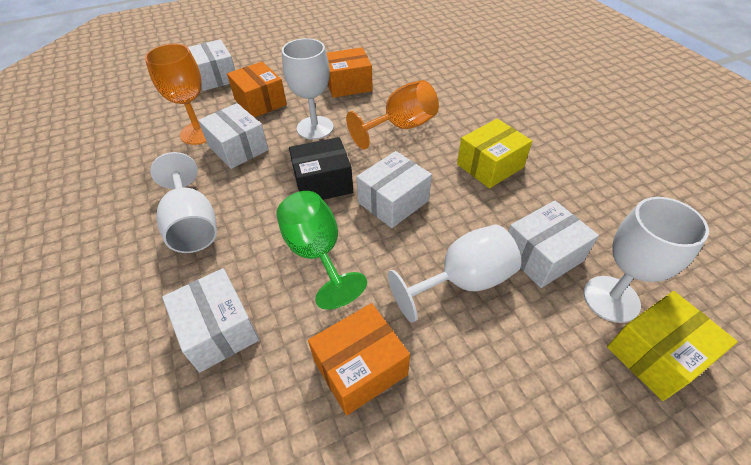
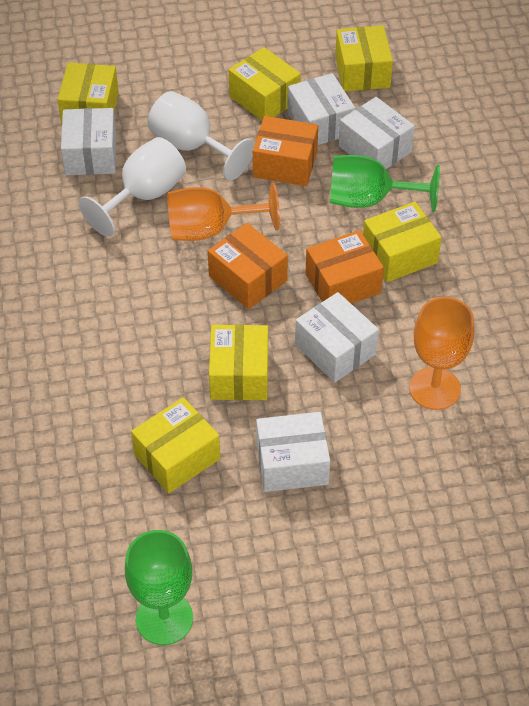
black box: 1 -> 0
green goblet: 1 -> 2
white goblet: 4 -> 2
yellow box: 2 -> 6

